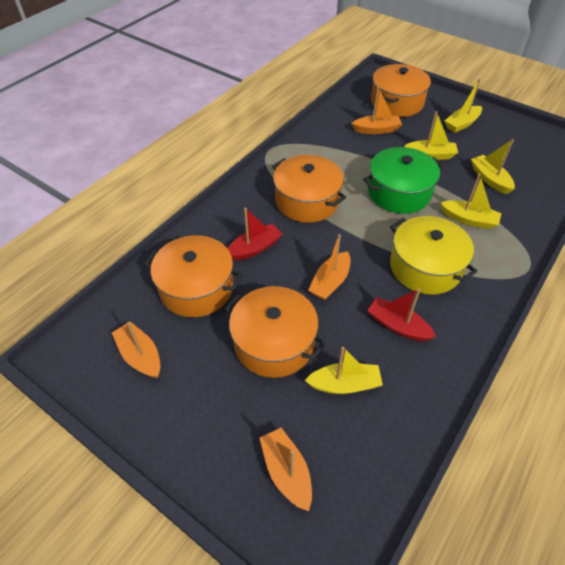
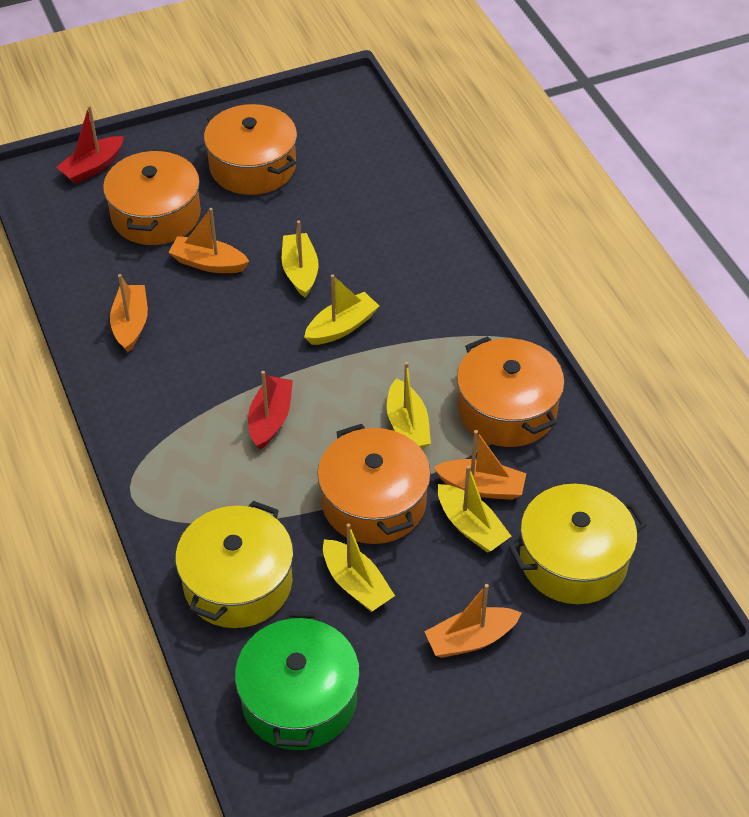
yellow pot: 1 -> 2

